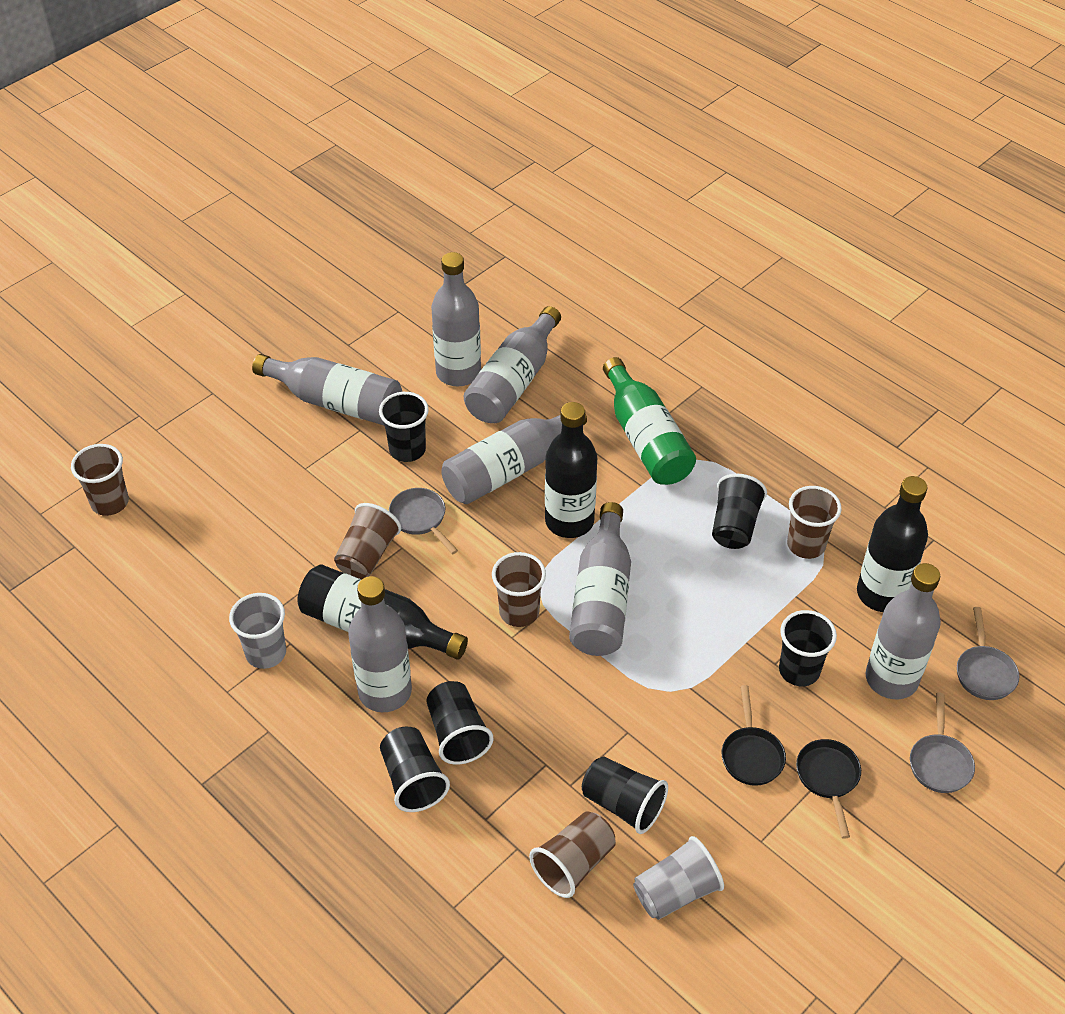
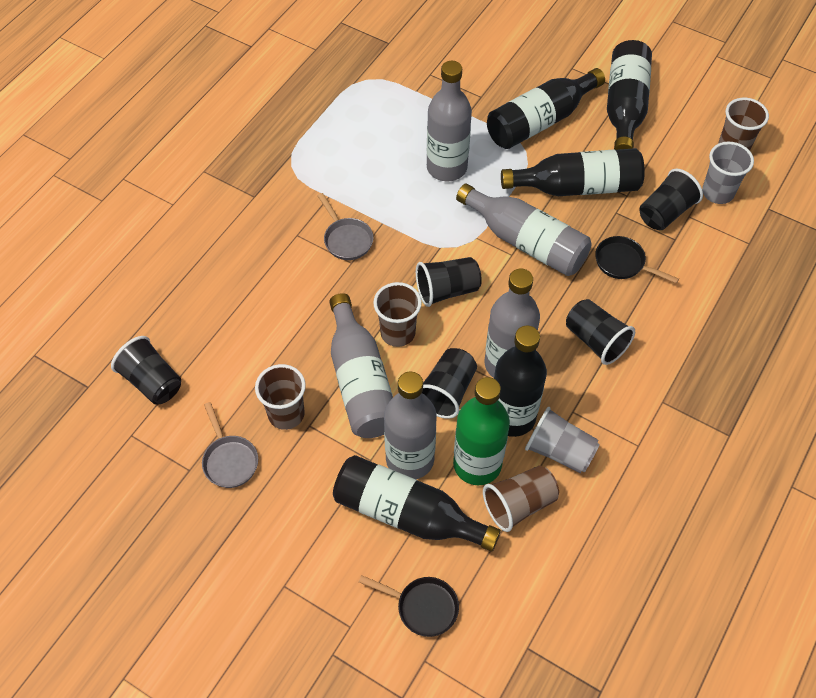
black bottle: 3 -> 5
black cup: 6 -> 5
brown cup: 5 -> 4
grey bottle: 7 -> 5
grey pan: 3 -> 2

